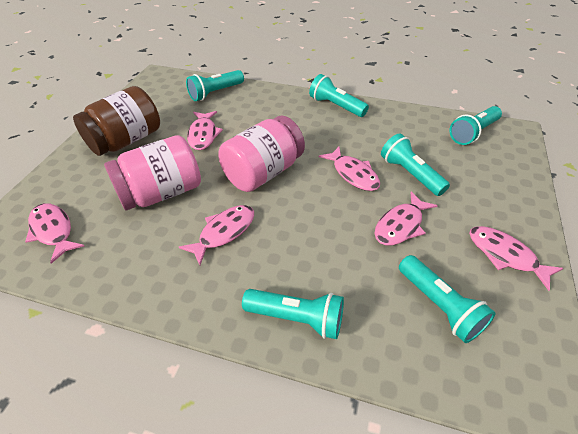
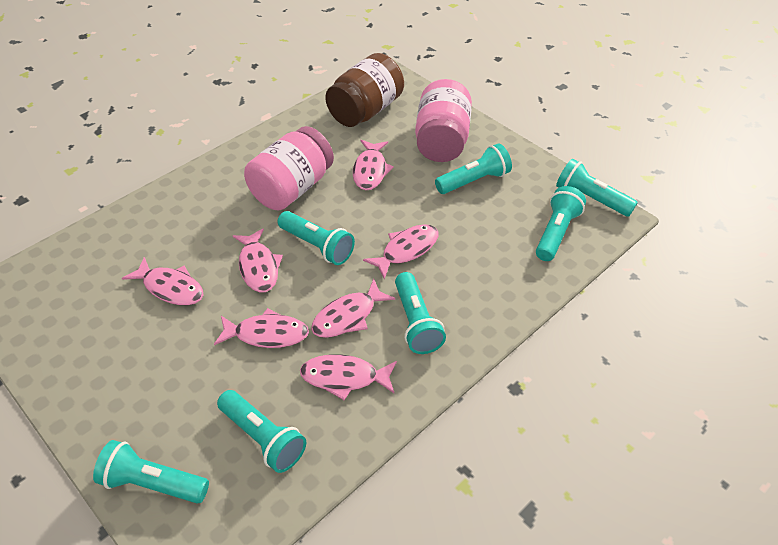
pink fish: 6 -> 7
turquoise flashlight: 6 -> 7

